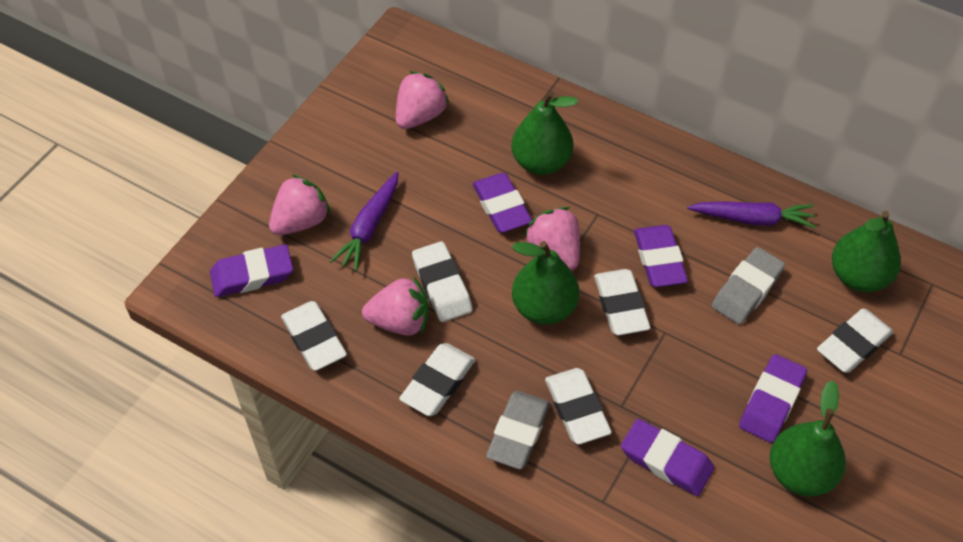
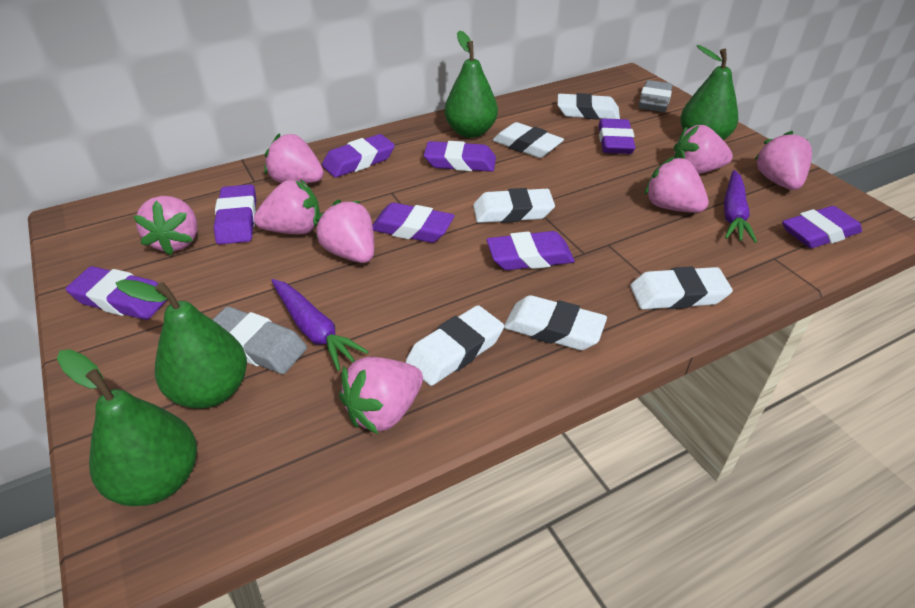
pink strawberry: 4 -> 8
purple eraser: 5 -> 8

